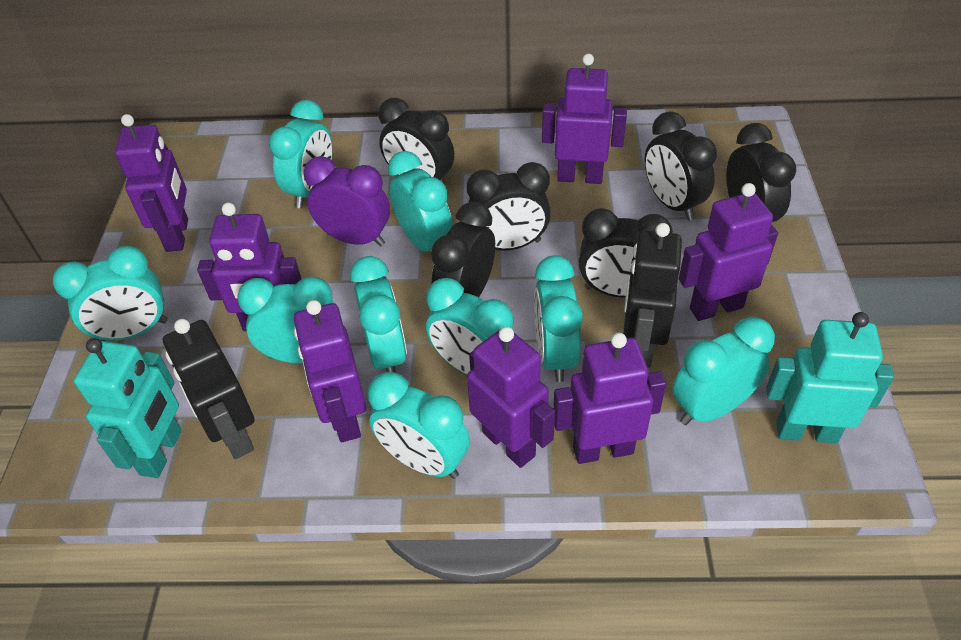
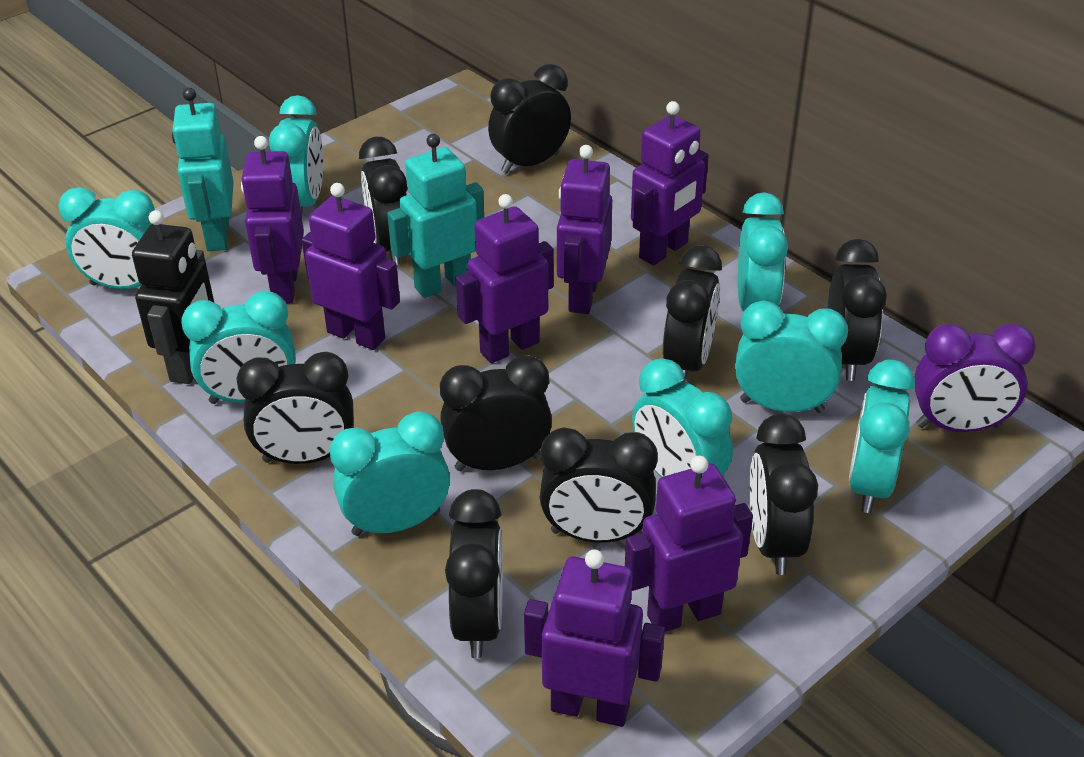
black clock: 6 -> 9
black robot: 2 -> 1
turquoise clock: 9 -> 8

